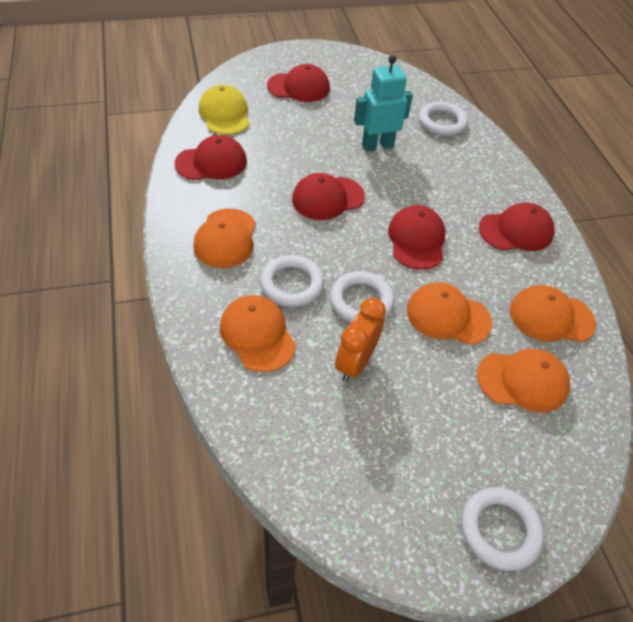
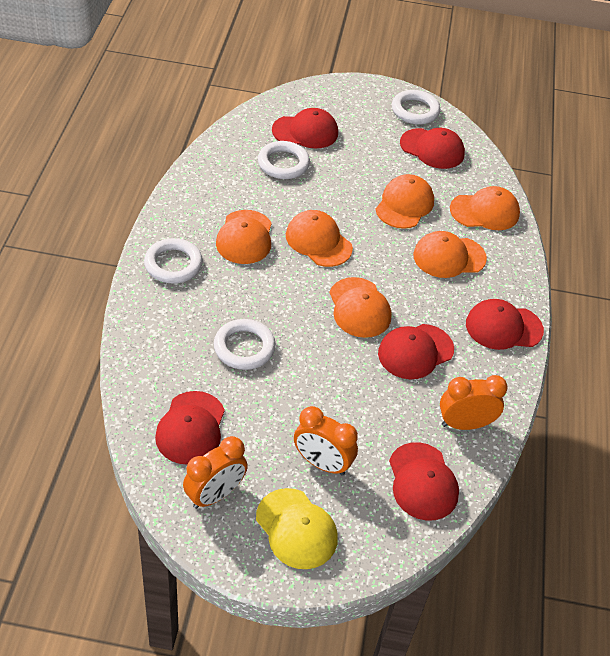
orange cap: 5 -> 6
orange clock: 1 -> 3
red cap: 5 -> 6
turquoise robot: 1 -> 0

